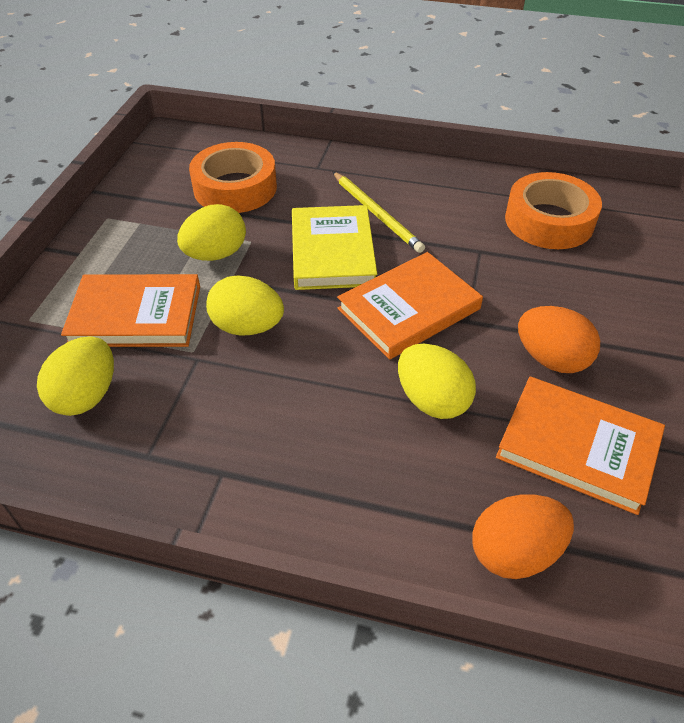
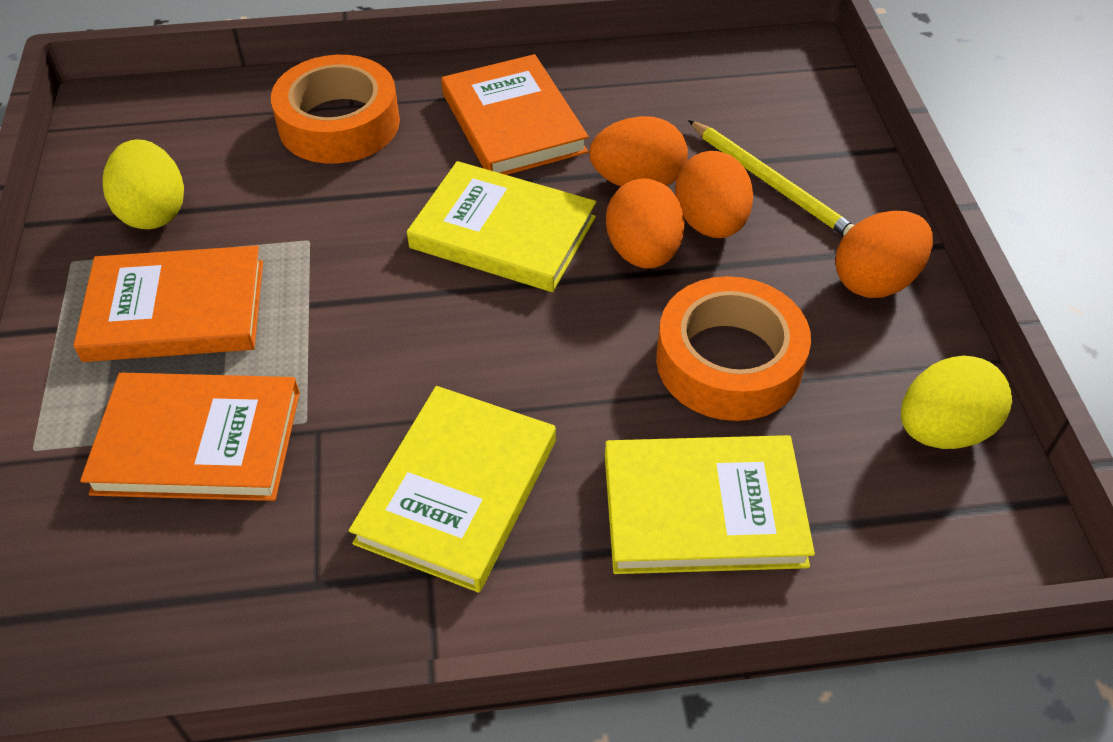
orange egg: 2 -> 4
yellow book: 1 -> 3
yellow egg: 4 -> 2

